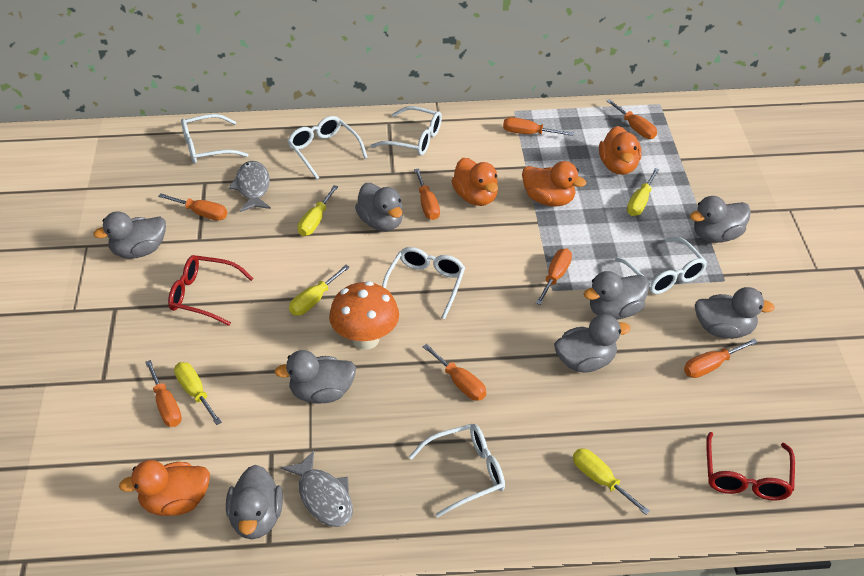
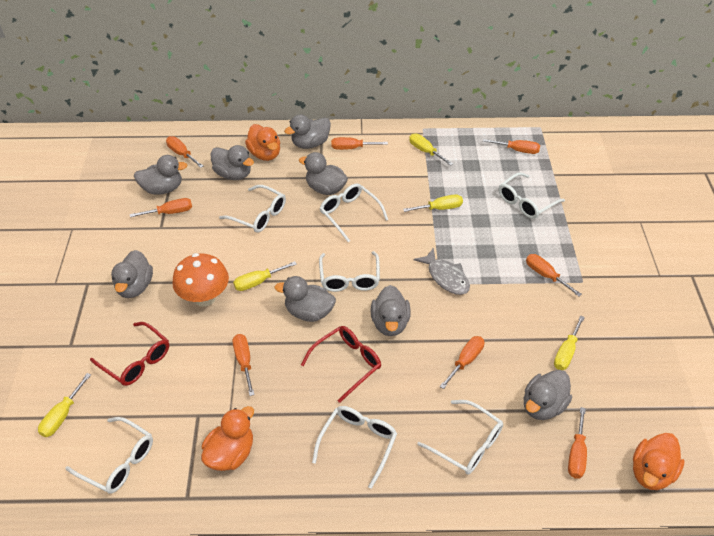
grey fish: 2 -> 1
orange duck: 4 -> 3
white glasses: 6 -> 7

